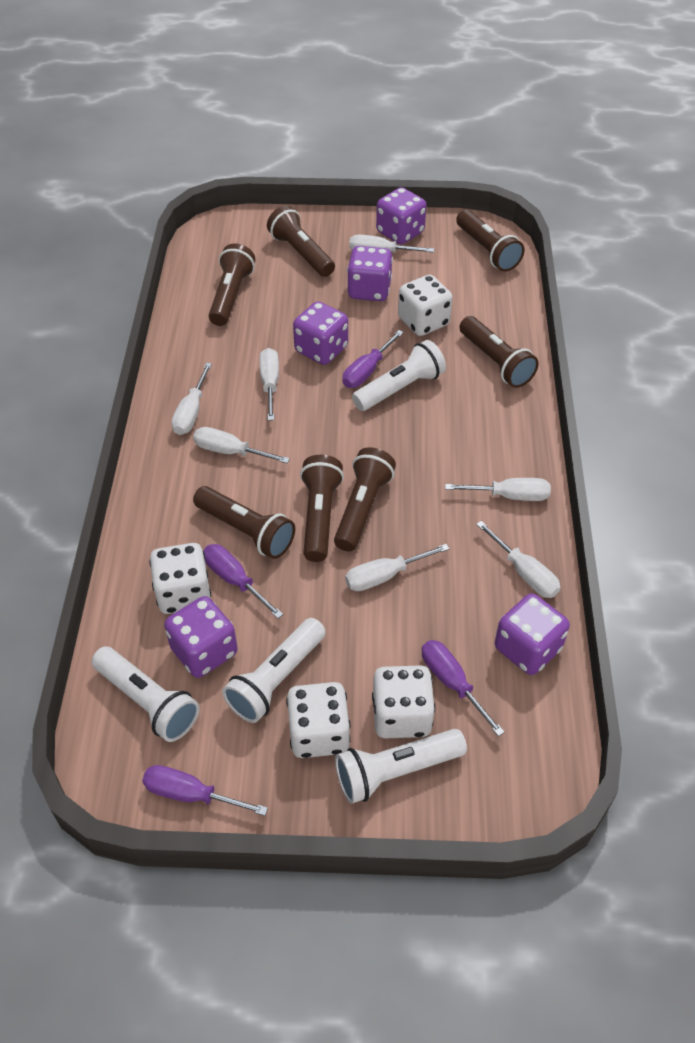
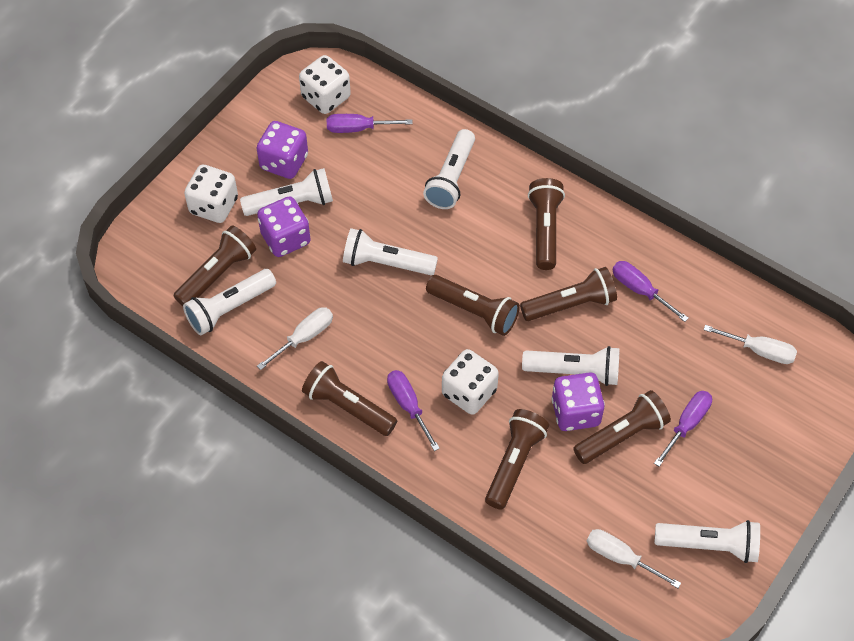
purple dice: 5 -> 3
white dice: 4 -> 3
white flashlight: 4 -> 6
white screwdriver: 7 -> 3

